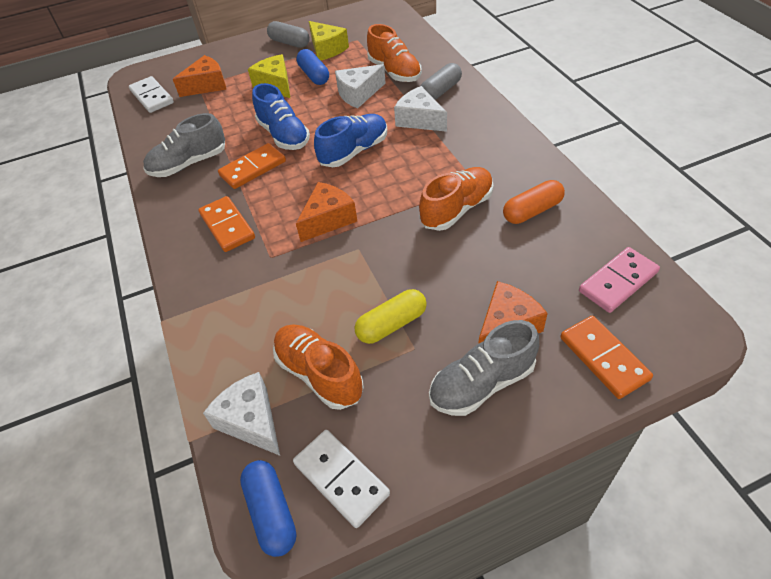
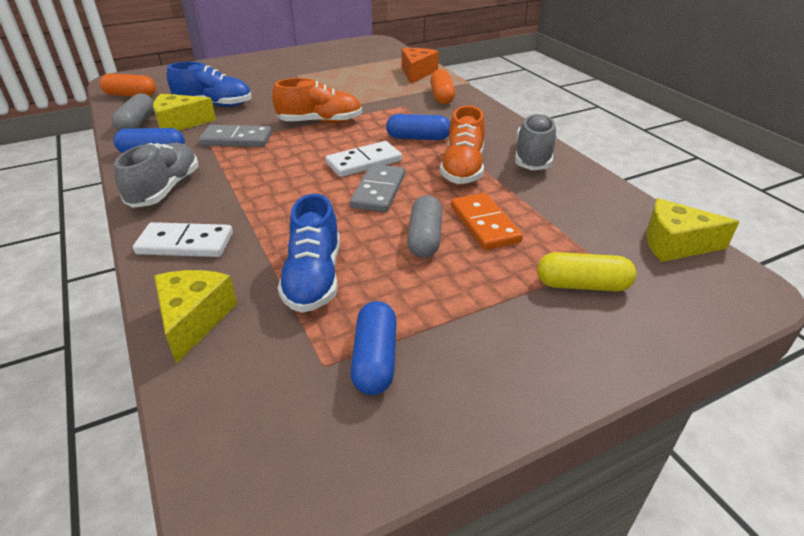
blue capsule: 2 -> 3
grey domino: 0 -> 2
orange capsule: 1 -> 2
orange cheese: 3 -> 1
orange domino: 3 -> 1
orange shoe: 3 -> 2
pink domino: 1 -> 0
white cheese: 3 -> 0
yellow cheese: 2 -> 3

